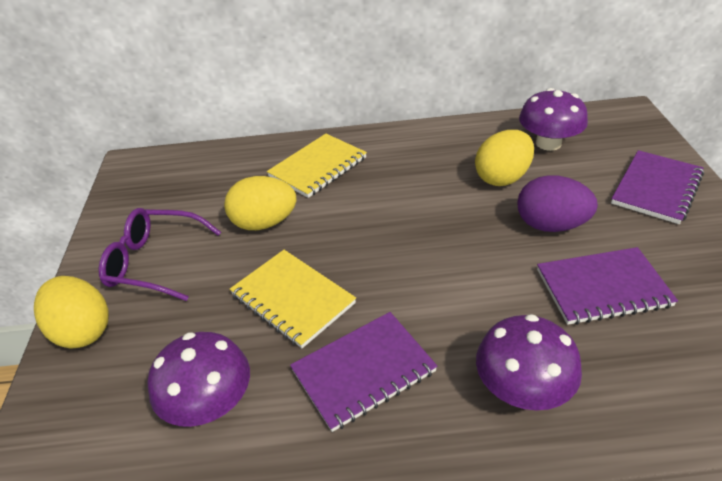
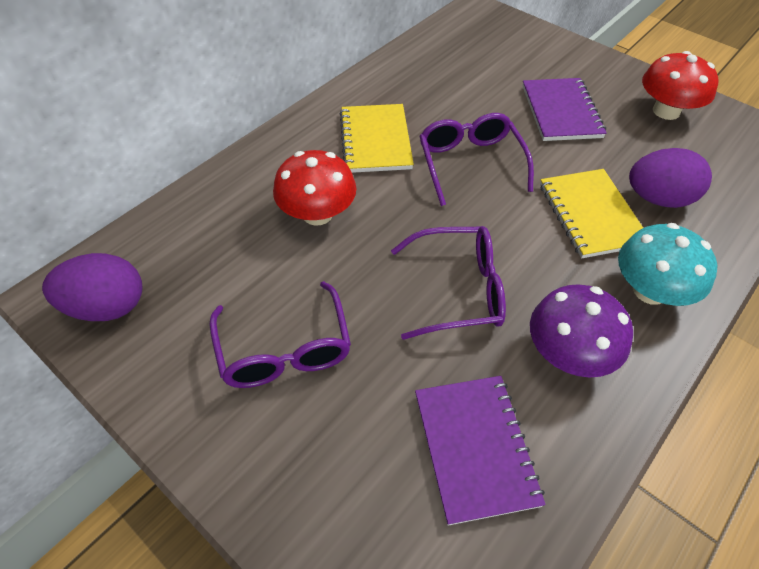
purple egg: 1 -> 2
purple glasses: 1 -> 3
purple mushroom: 3 -> 1
purple notebook: 3 -> 2
red mushroom: 0 -> 2
turquoise mushroom: 0 -> 1
yellow egg: 3 -> 0

